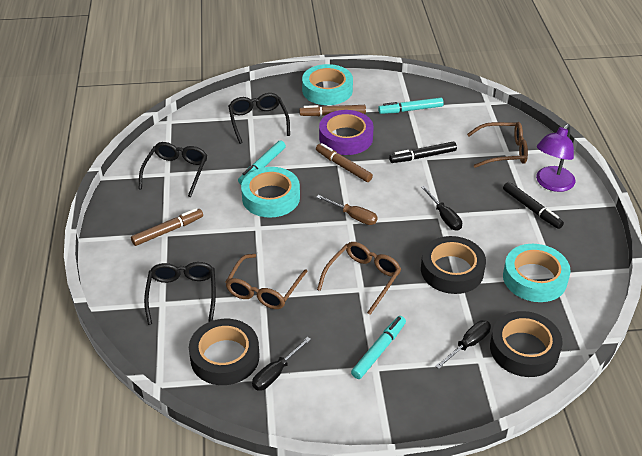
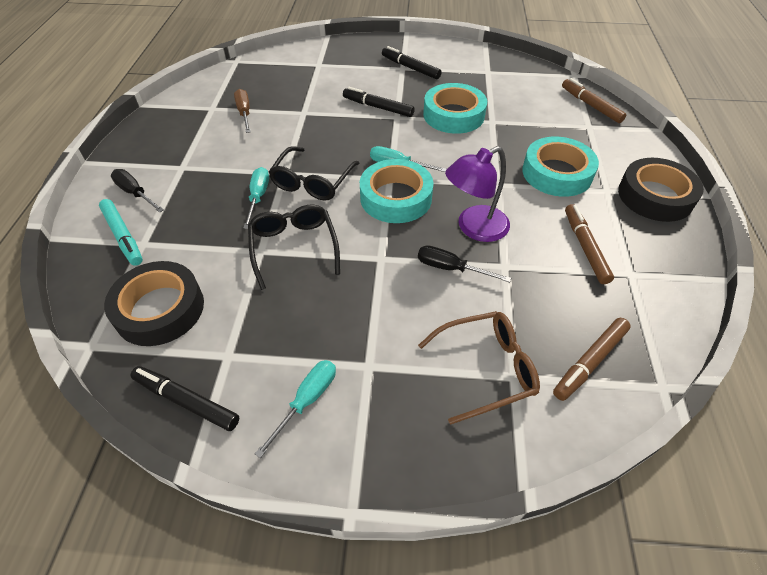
black glasses: 3 -> 2
black marker: 2 -> 3
black screwdriver: 3 -> 2
black tape: 3 -> 2
brown glasses: 3 -> 1
purple tape: 1 -> 0
turquoise marker: 3 -> 1
turquoise screwdriver: 0 -> 3

